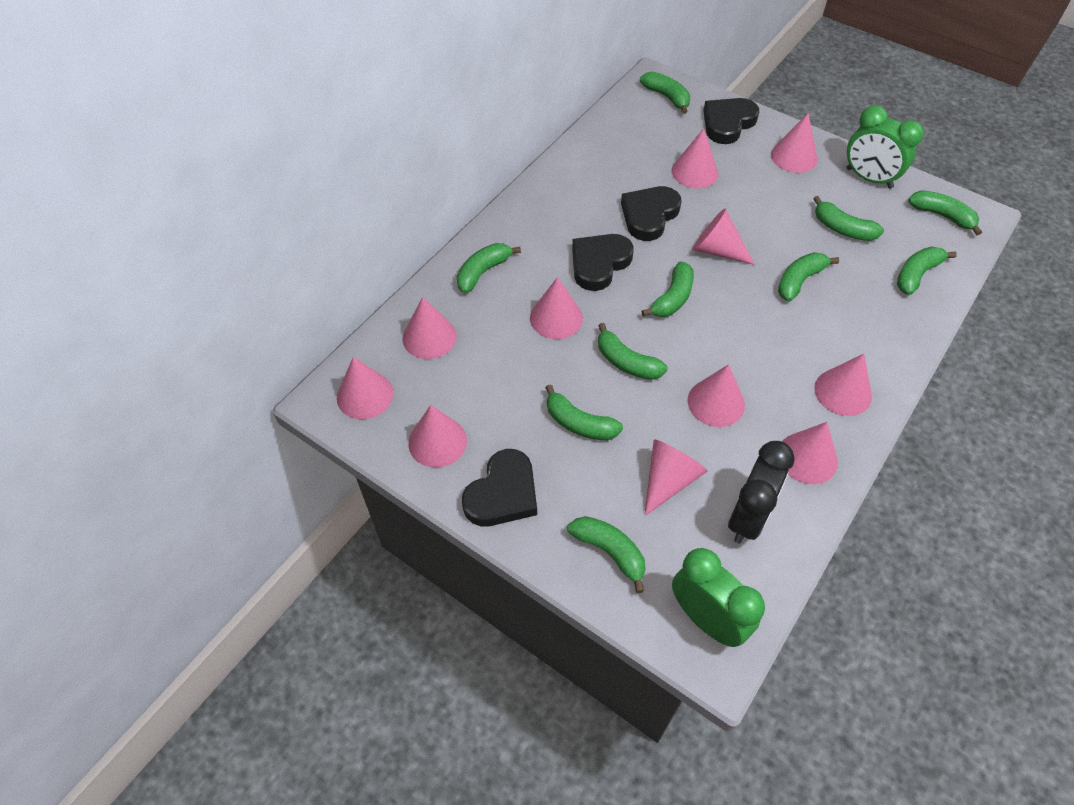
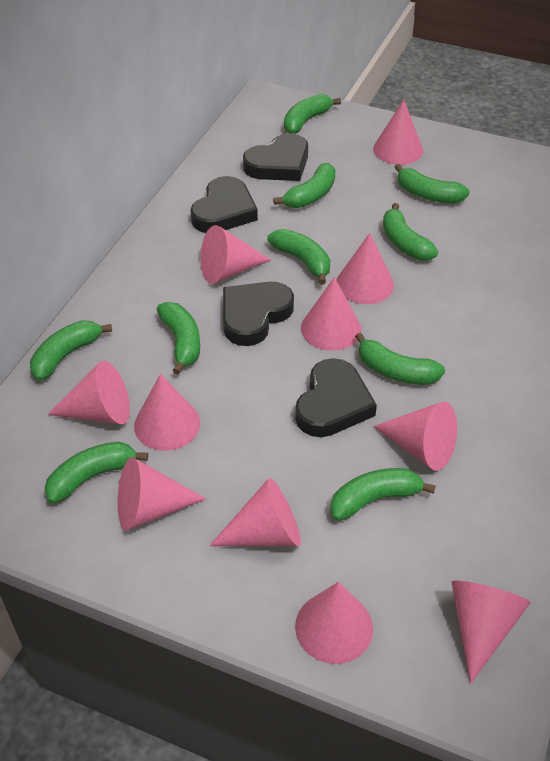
black clock: 1 -> 0
green clock: 2 -> 0

